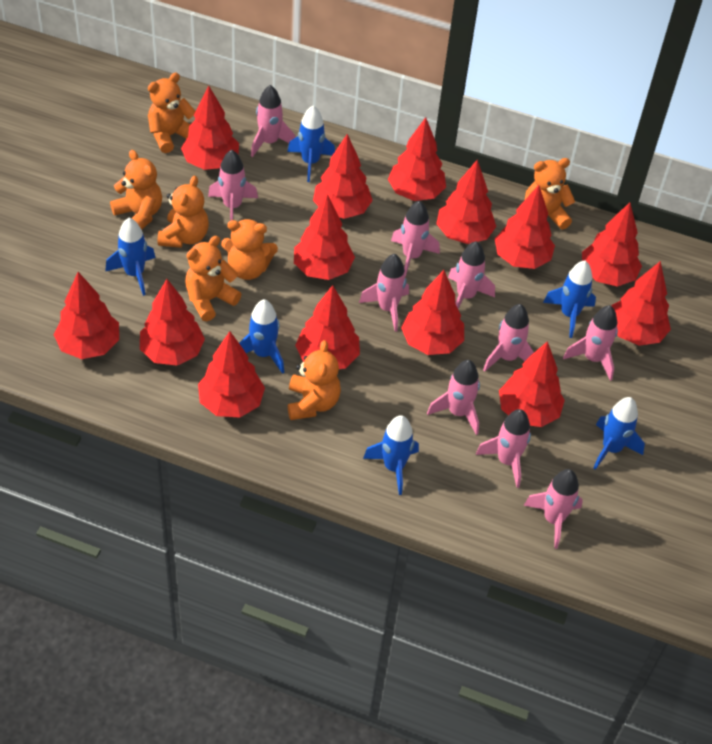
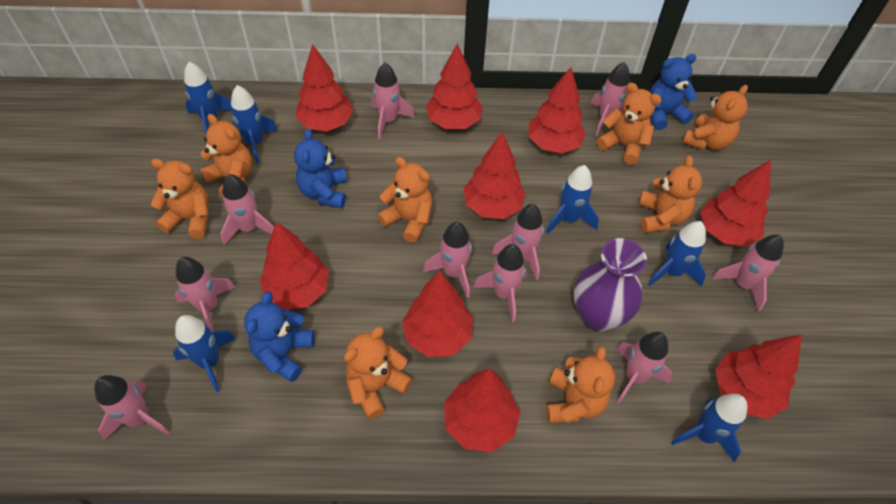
blue teddy bear: 0 -> 3
orange teddy bear: 7 -> 8
purple vase: 0 -> 1
red tree: 14 -> 9

